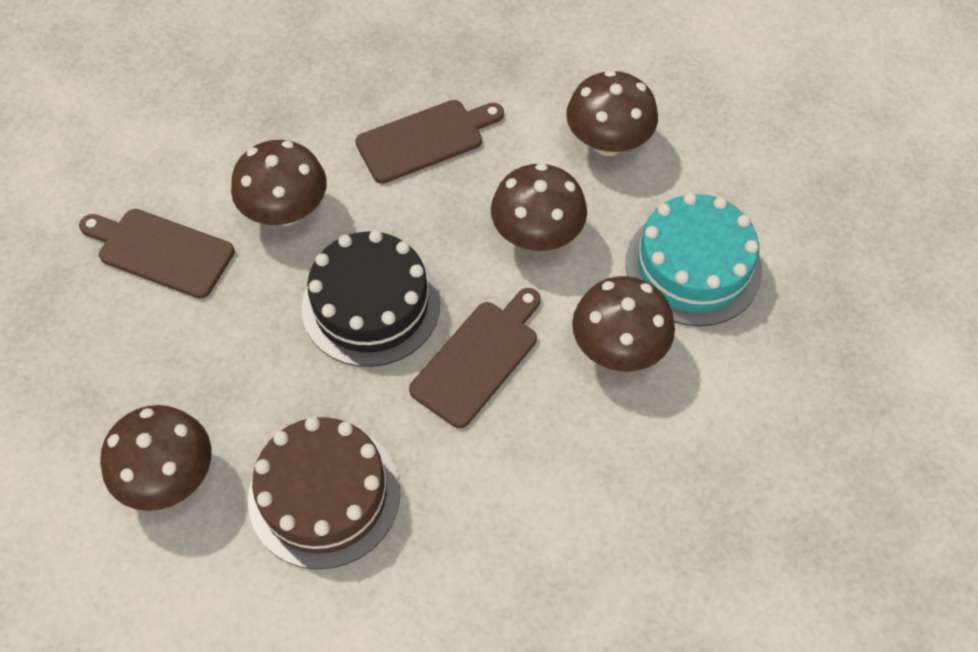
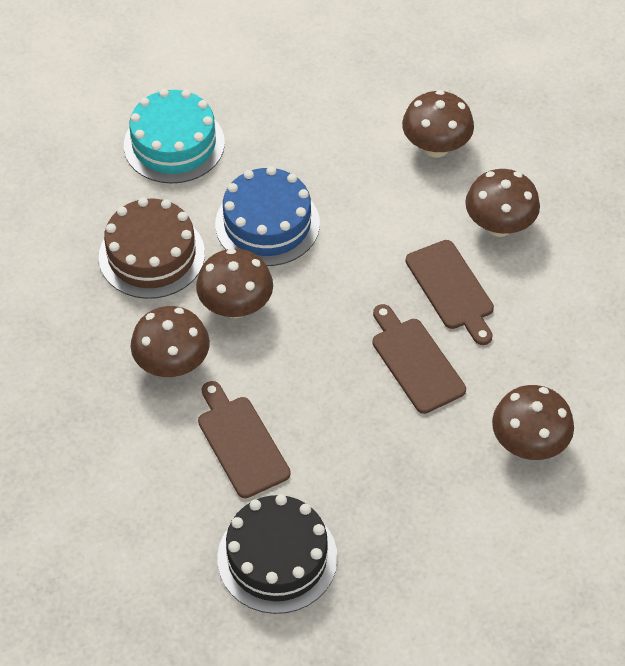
blue cake: 0 -> 1

